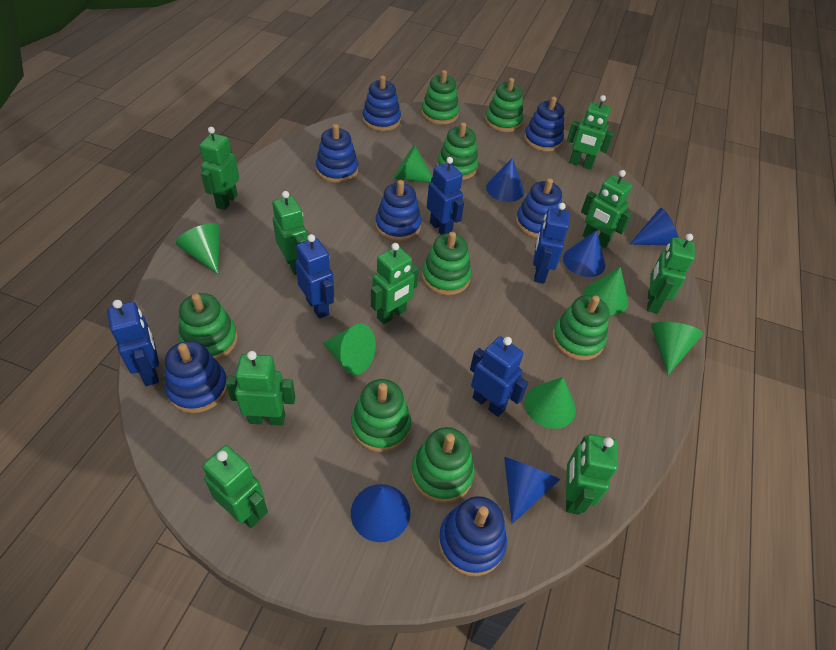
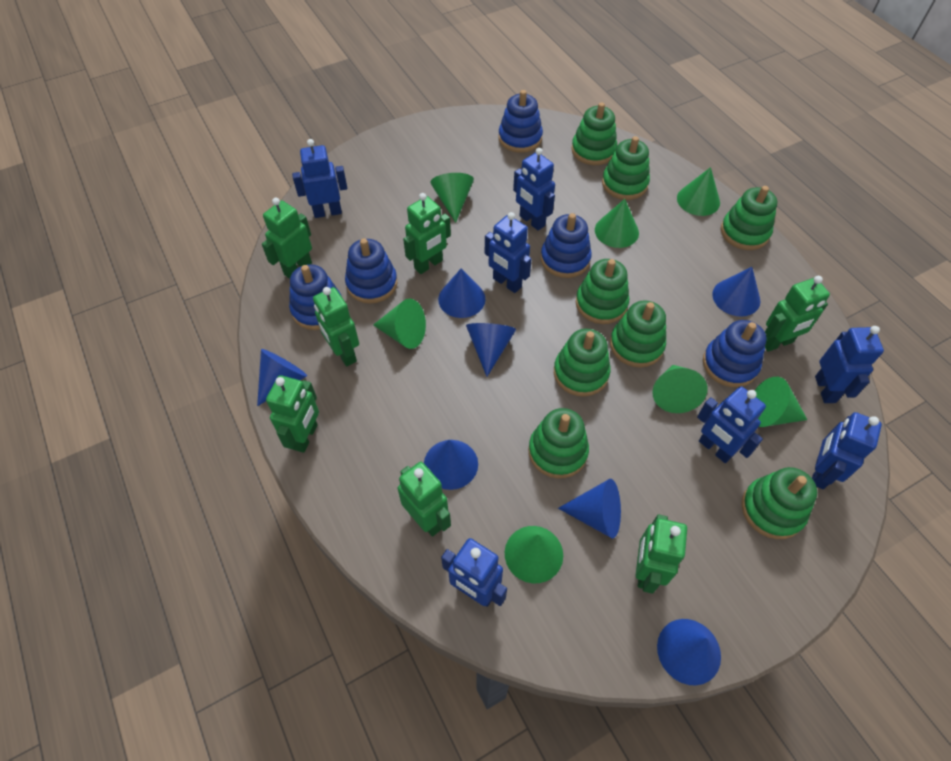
blue cone: 5 -> 7
blue robot: 5 -> 7
blue stacking toy: 7 -> 5
green cone: 6 -> 7
green robot: 9 -> 7

